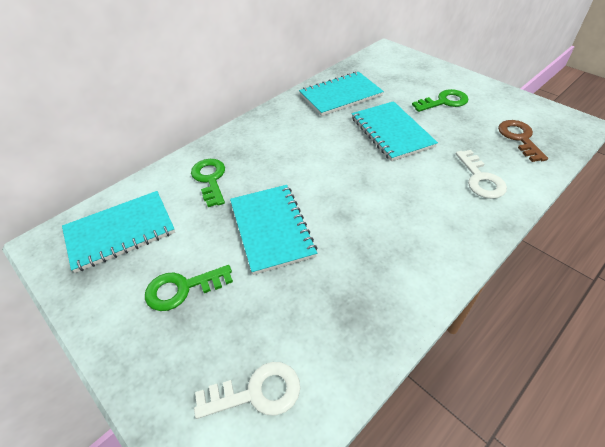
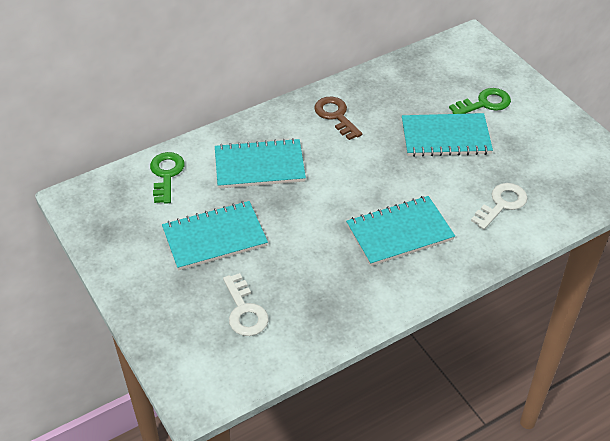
green key: 3 -> 2

